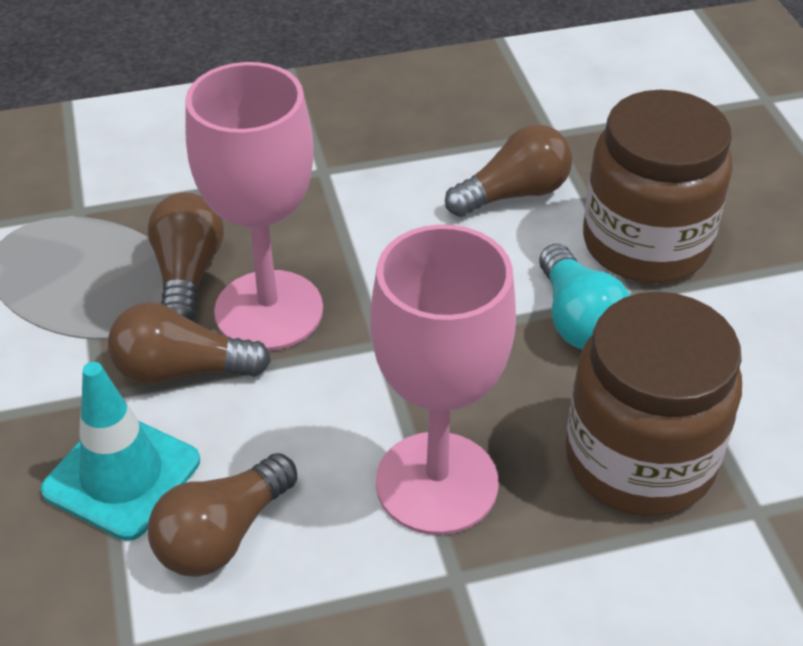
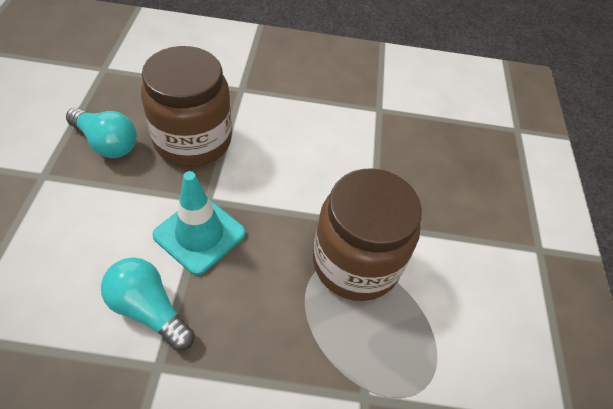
brown light bulb: 4 -> 0
pink goblet: 2 -> 0
turquoise light bulb: 1 -> 2

